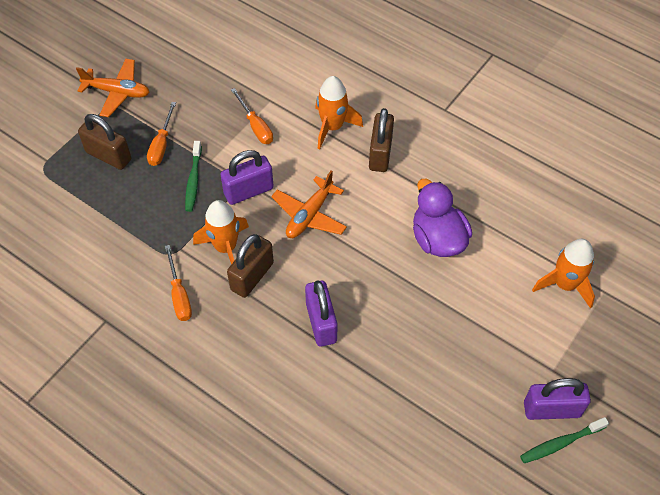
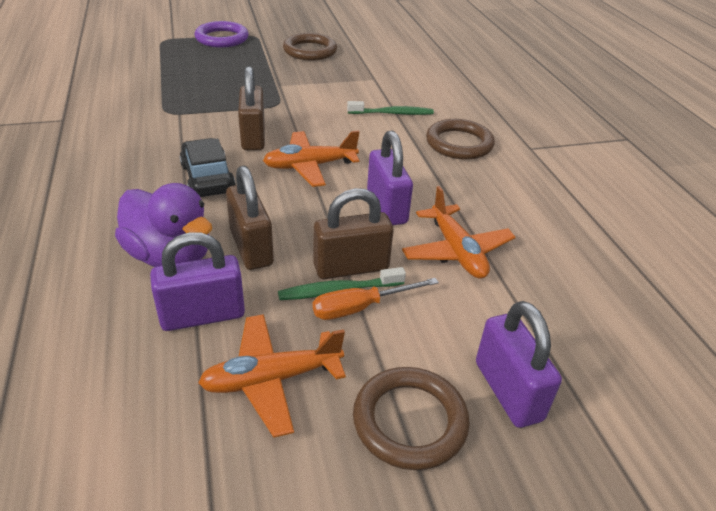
black car: 0 -> 1
brown ring: 0 -> 3
orange plane: 2 -> 3
orange rocket: 3 -> 0
orange screwdriver: 3 -> 1
purple ring: 0 -> 1

